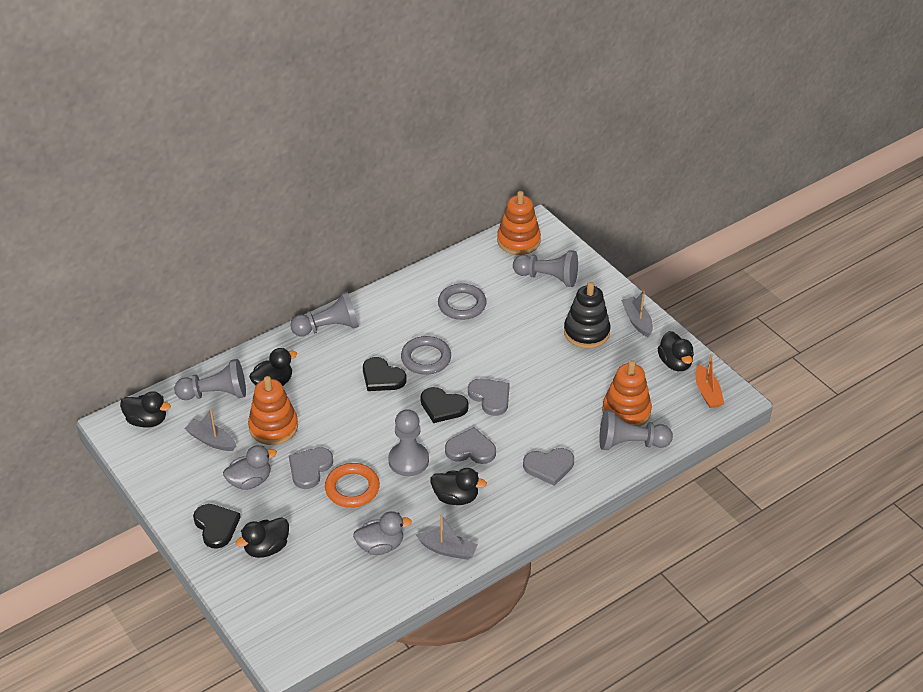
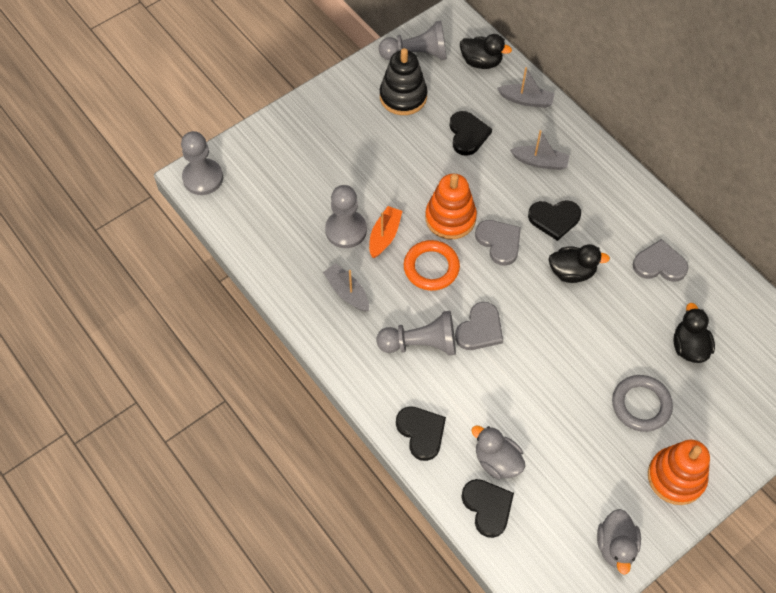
black duck: 5 -> 3
black heart: 3 -> 4
grey heart: 4 -> 3
grey pawn: 5 -> 4
grey ring: 2 -> 1
orange stacking toy: 3 -> 2

